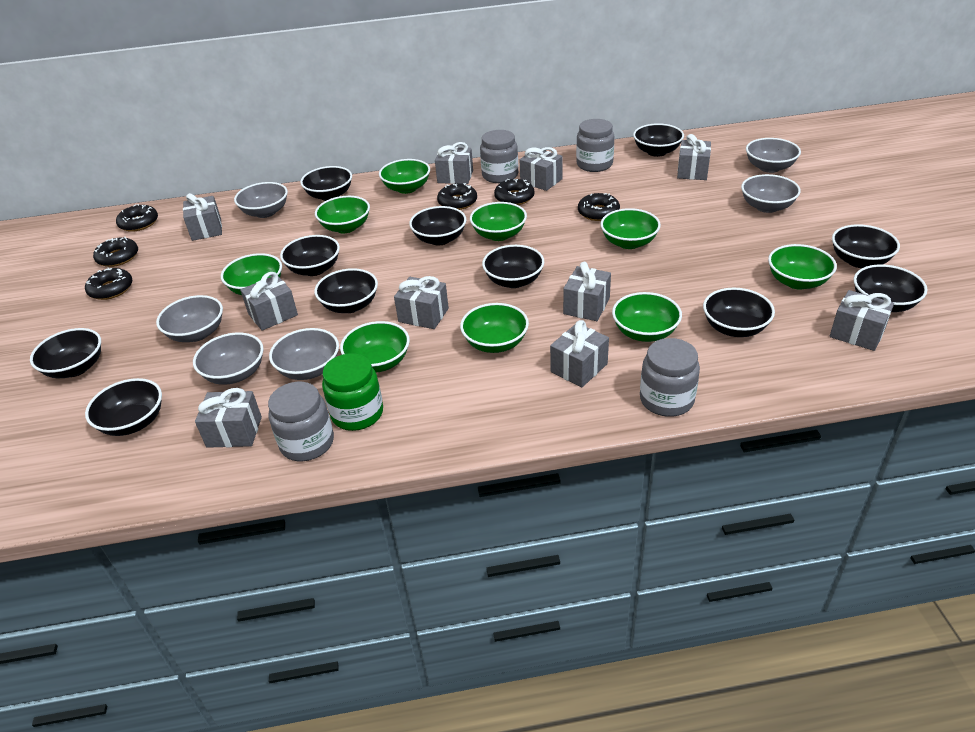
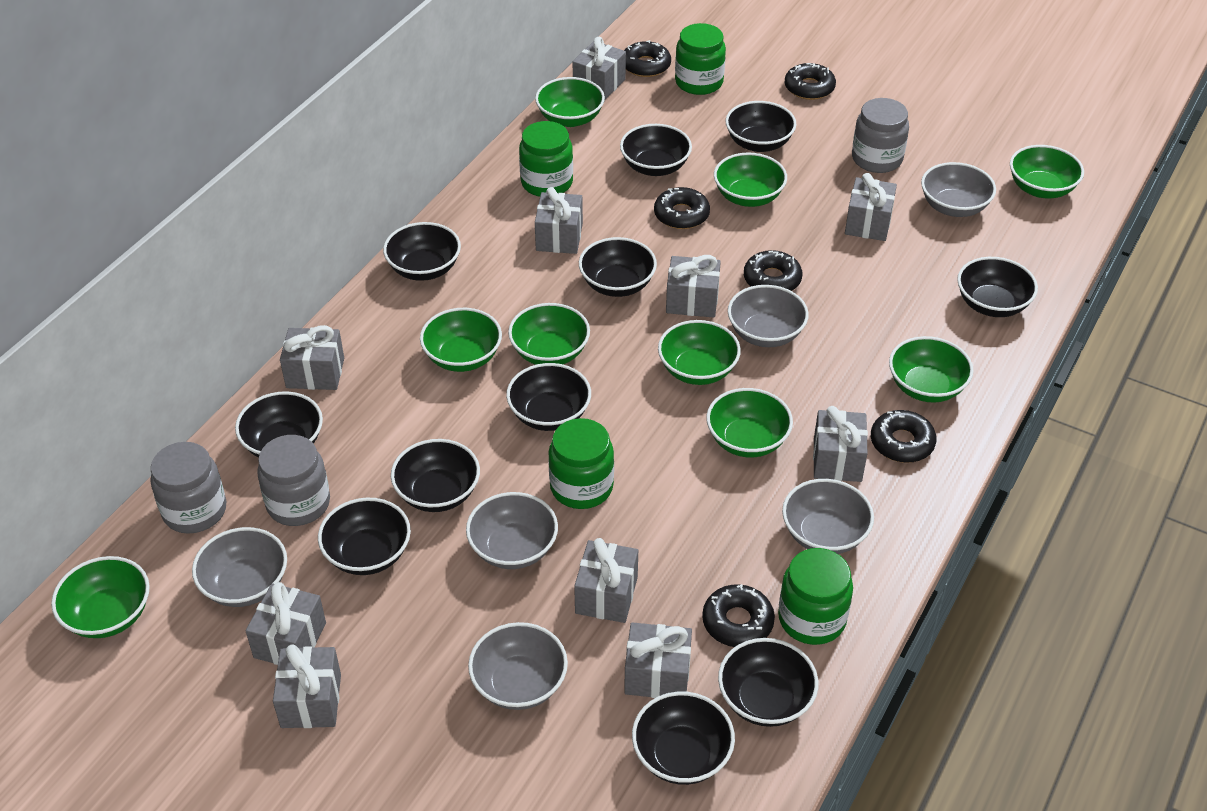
green jar: 1 -> 4
grey jar: 4 -> 3

